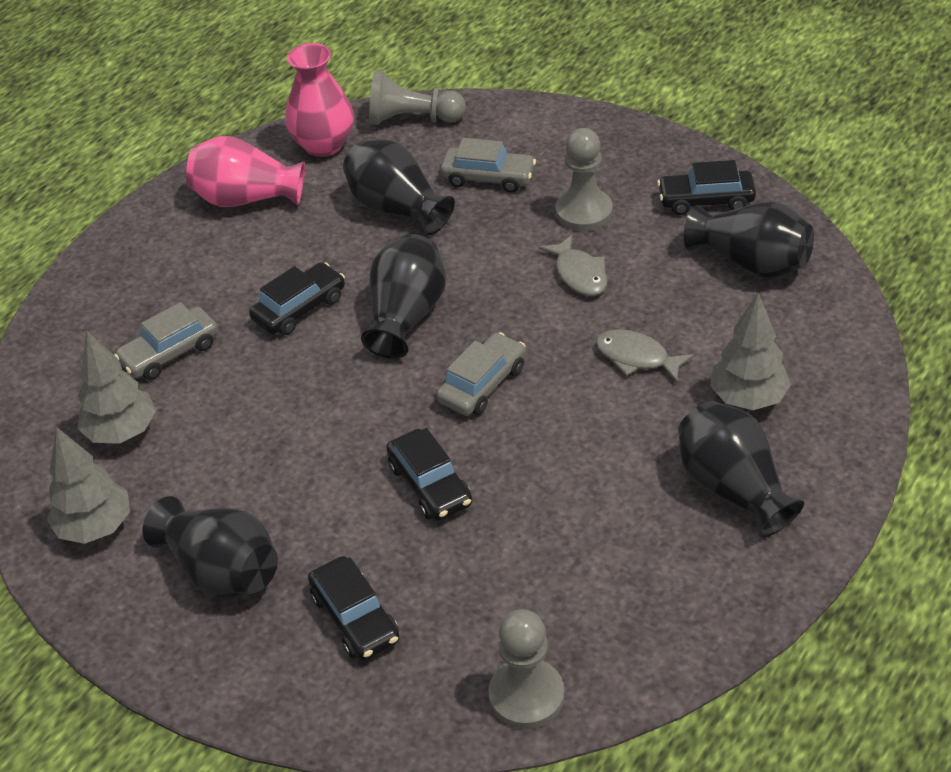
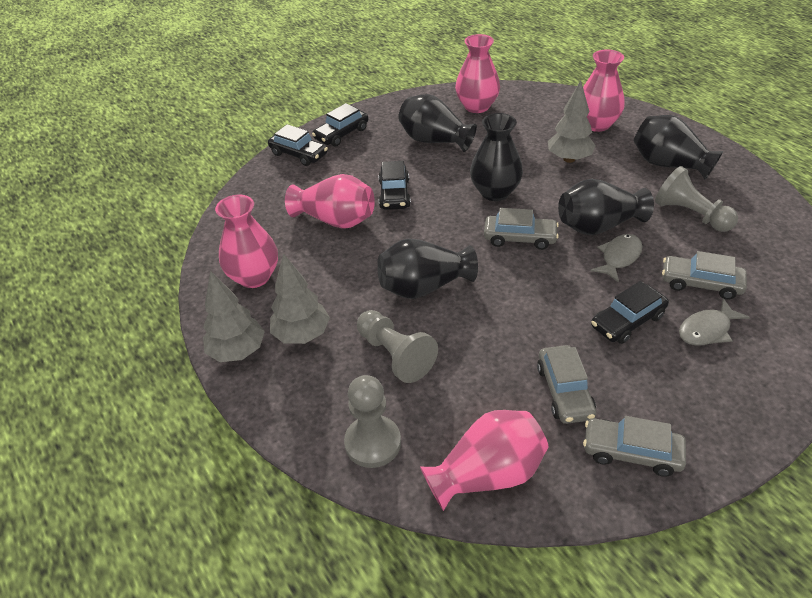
grey car: 3 -> 4
pink vase: 2 -> 5

